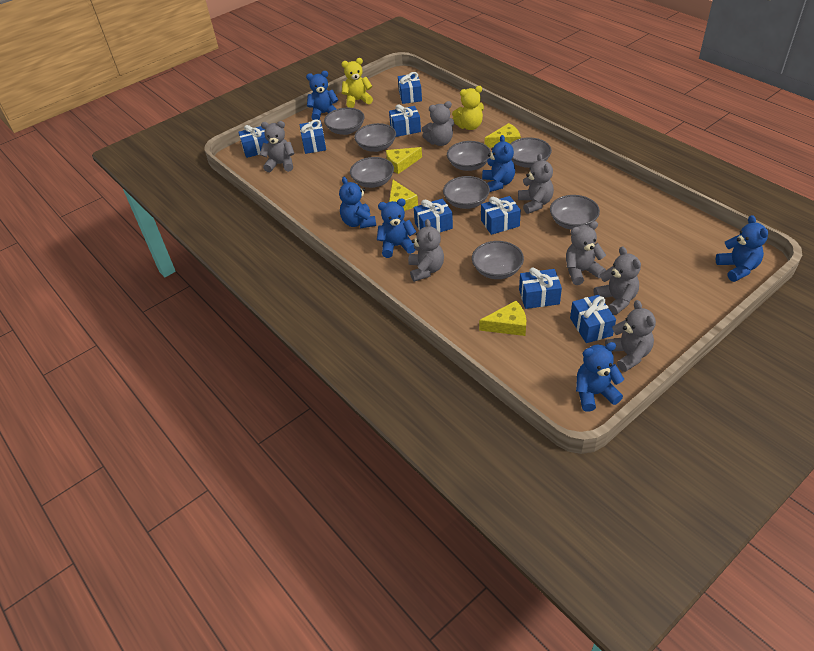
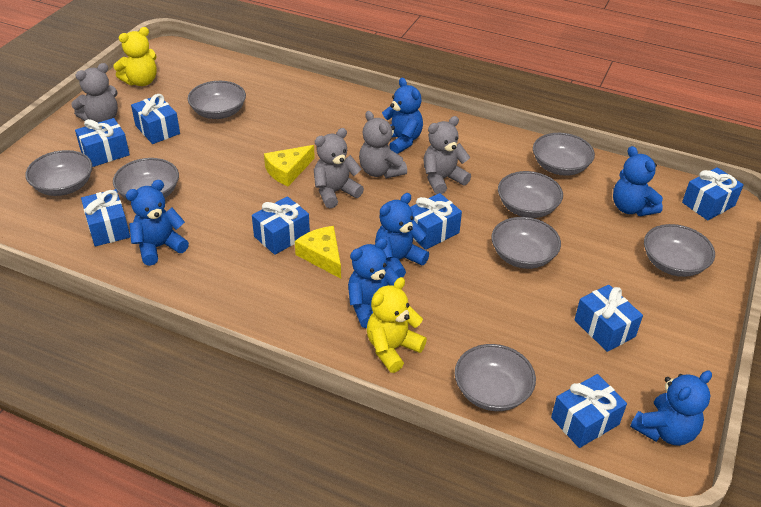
grey teddy bear: 7 -> 4
yellow cheese: 4 -> 2

